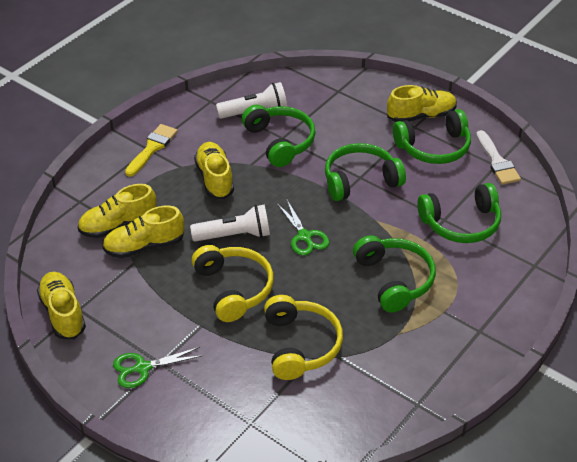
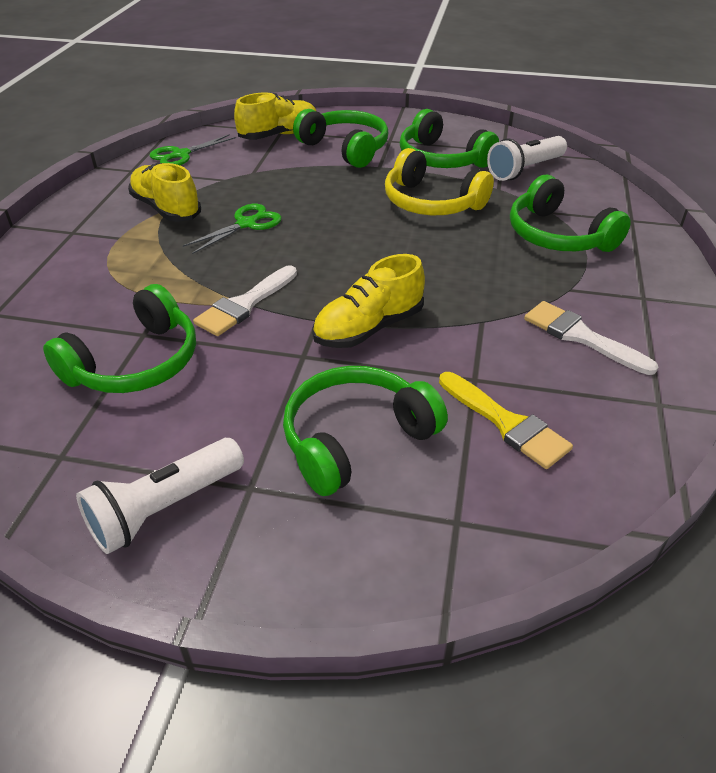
white brush: 1 -> 2
yellow headphones: 2 -> 1
yellow shoe: 5 -> 3

